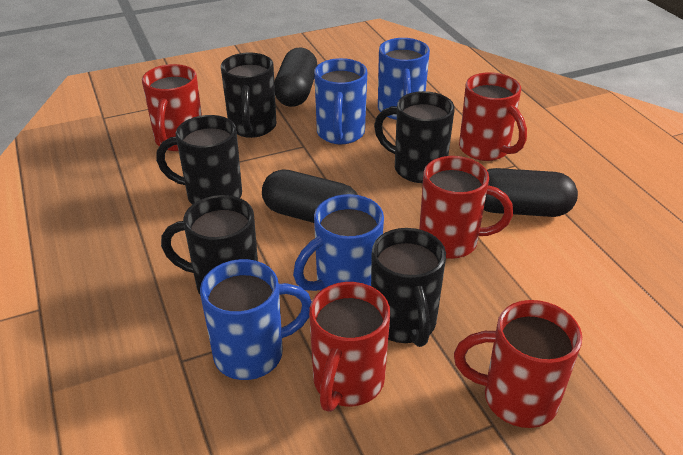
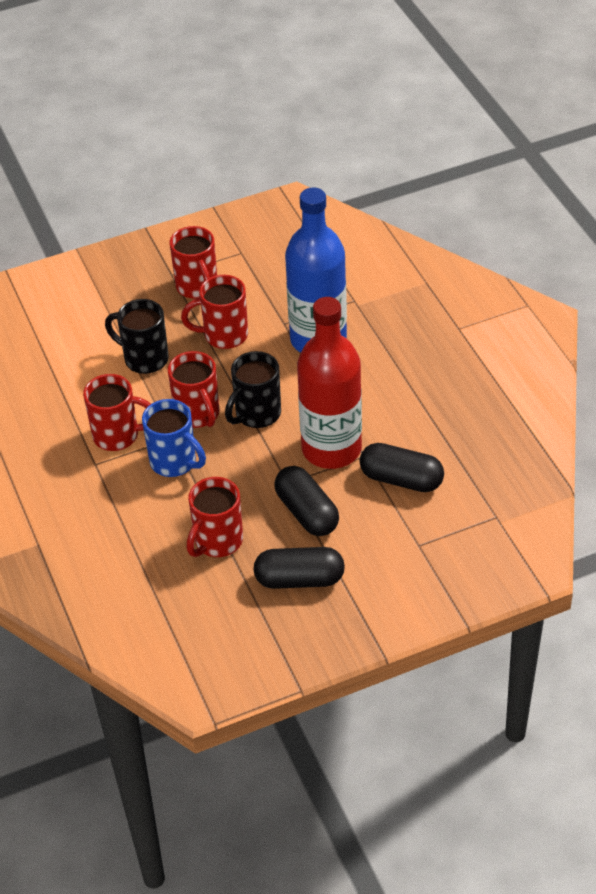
black mug: 5 -> 2
blue bottle: 0 -> 1
blue mug: 4 -> 1
red bottle: 0 -> 1

